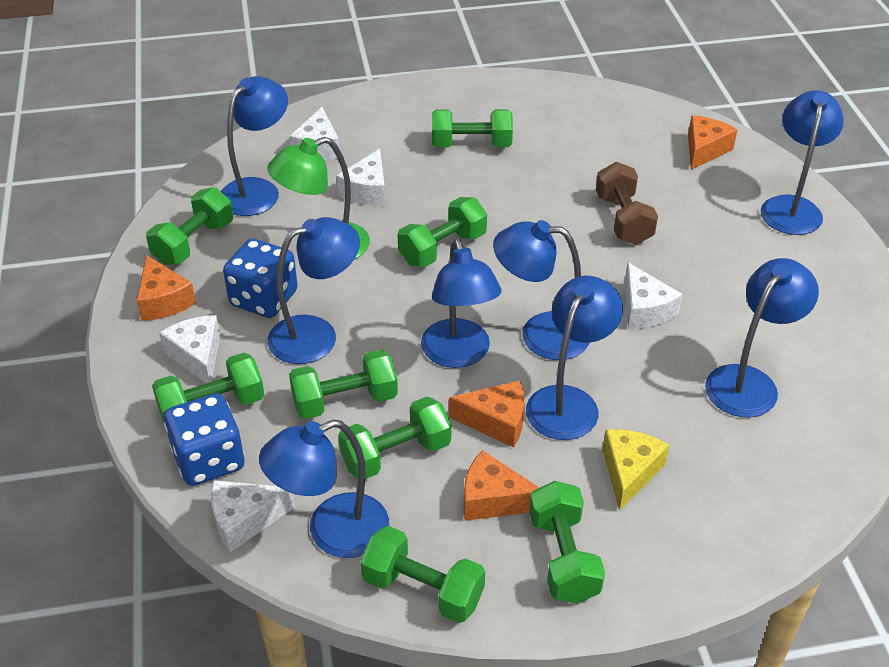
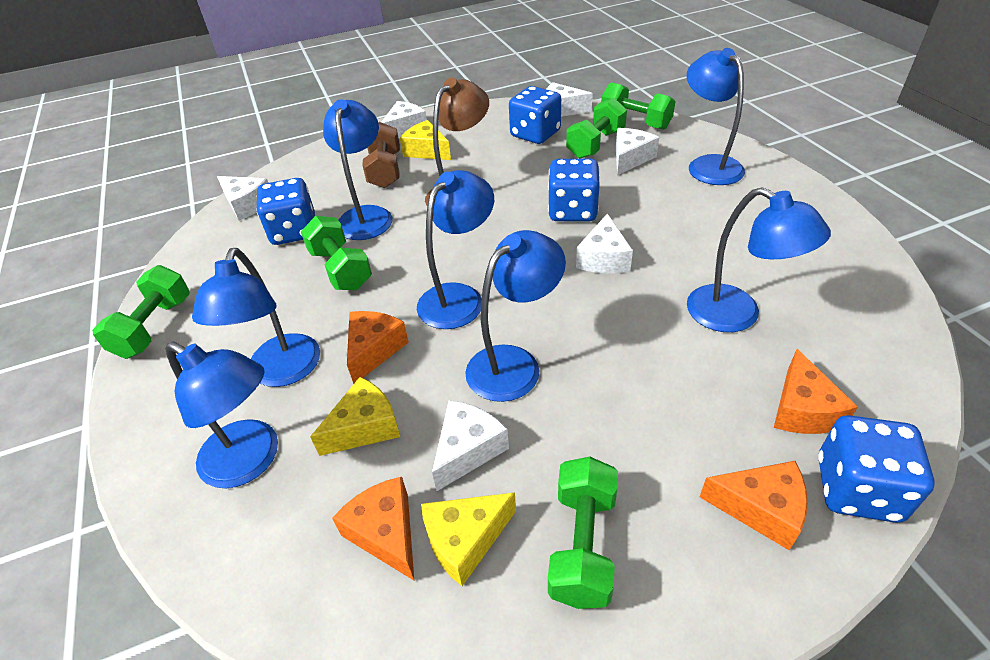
blue dice: 2 -> 4
blue lamp: 8 -> 7
brown lamp: 0 -> 1
green dumbbell: 8 -> 5
green lamp: 1 -> 0
white cheese: 5 -> 6
yellow cheese: 1 -> 3

